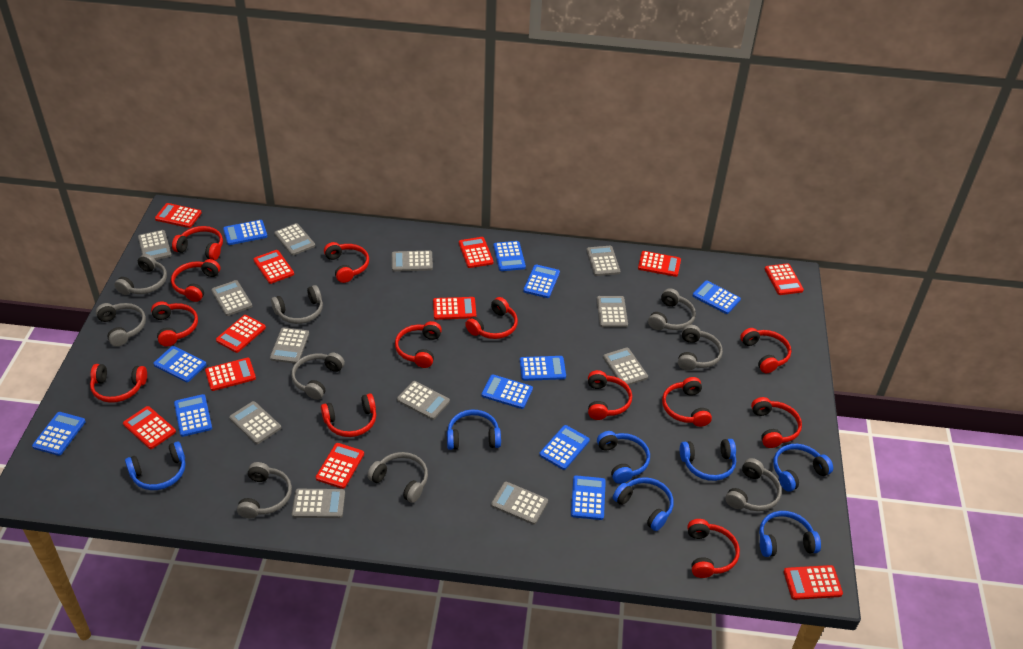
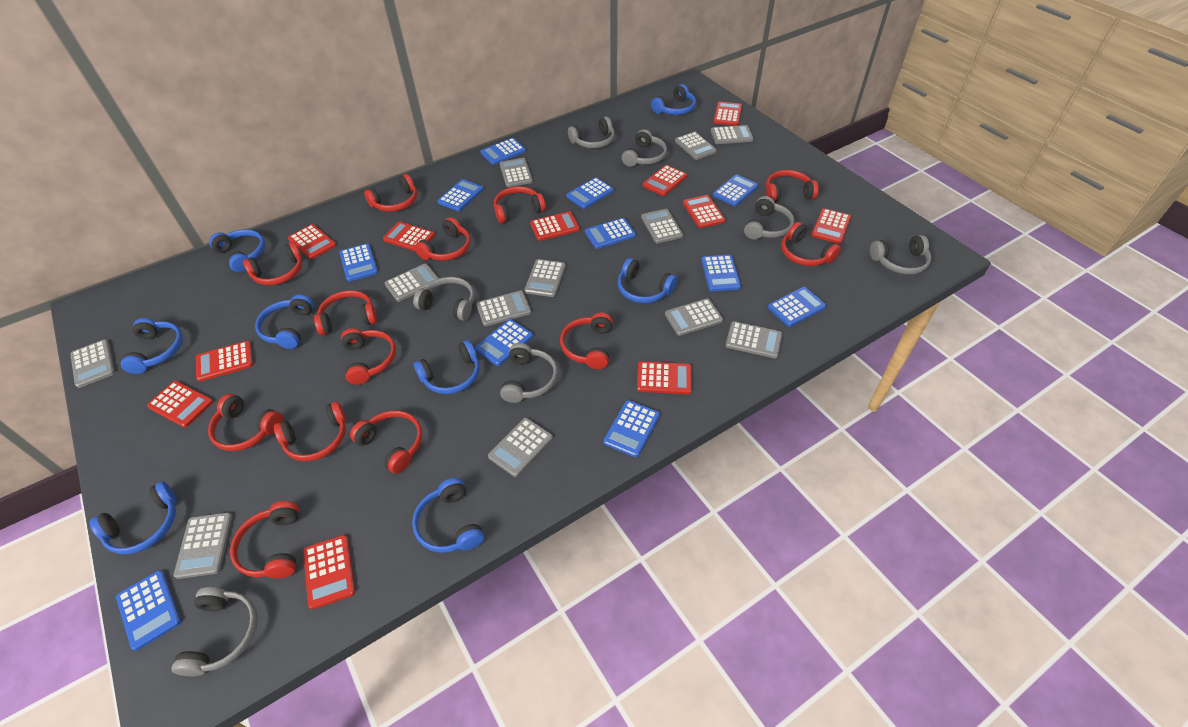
blue headphones: 7 -> 8
grey headphones: 9 -> 7

